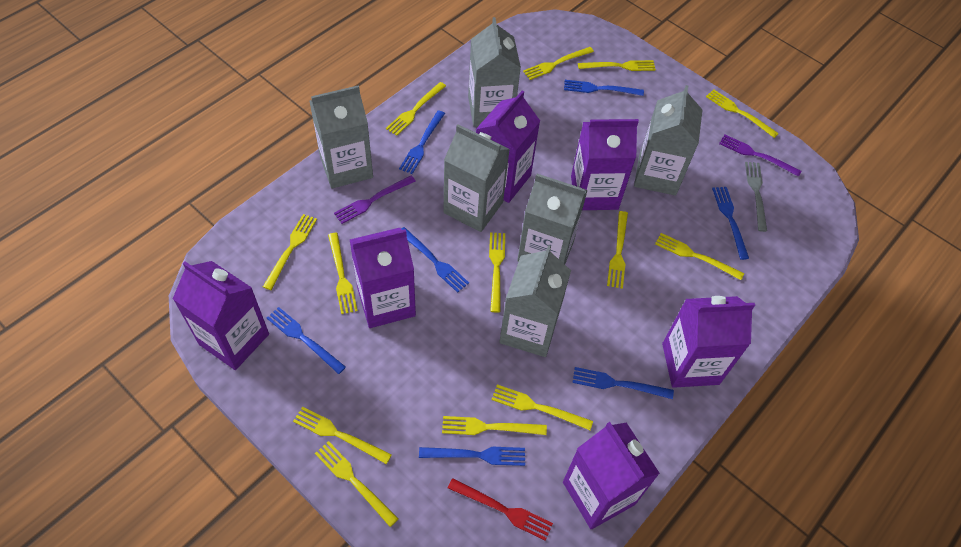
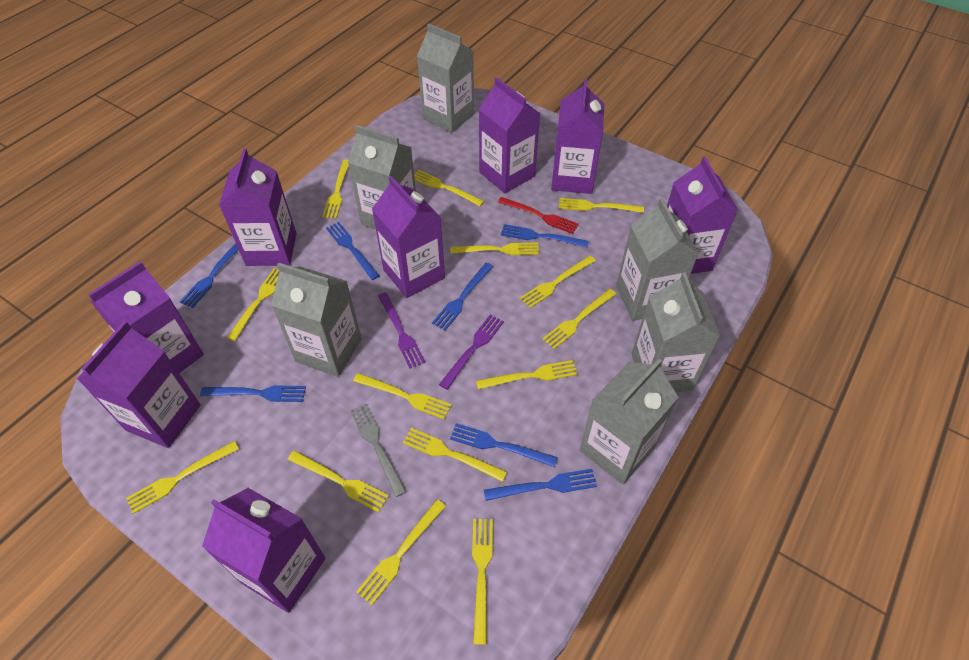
purple carton: 6 -> 8
yellow fork: 13 -> 14

